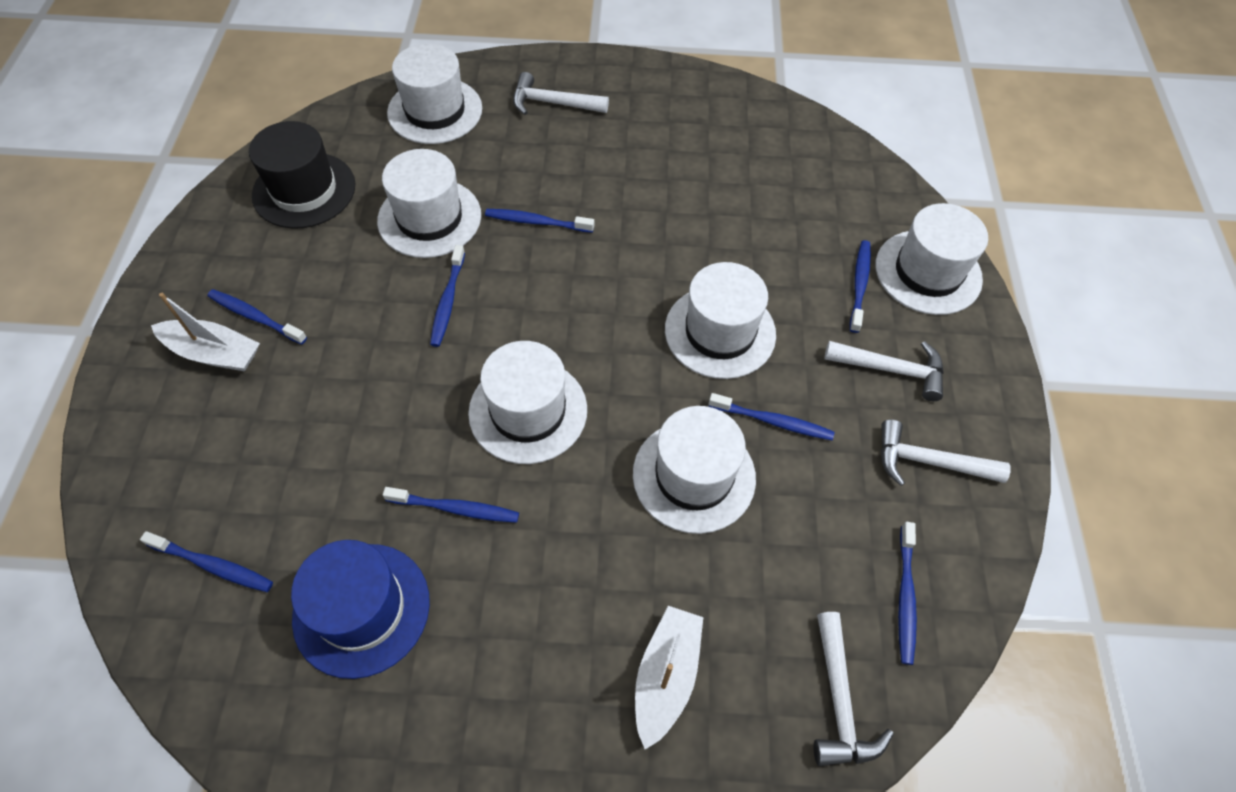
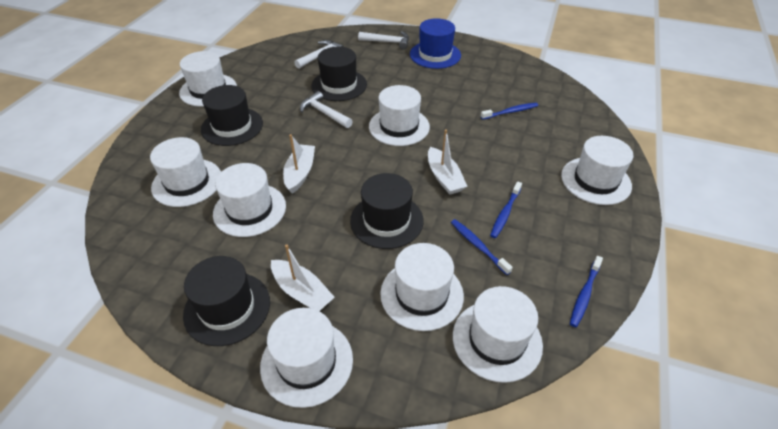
black hat: 1 -> 4
blue toothbrush: 8 -> 4
white boat: 2 -> 3
white hammer: 4 -> 3
white hat: 6 -> 8

